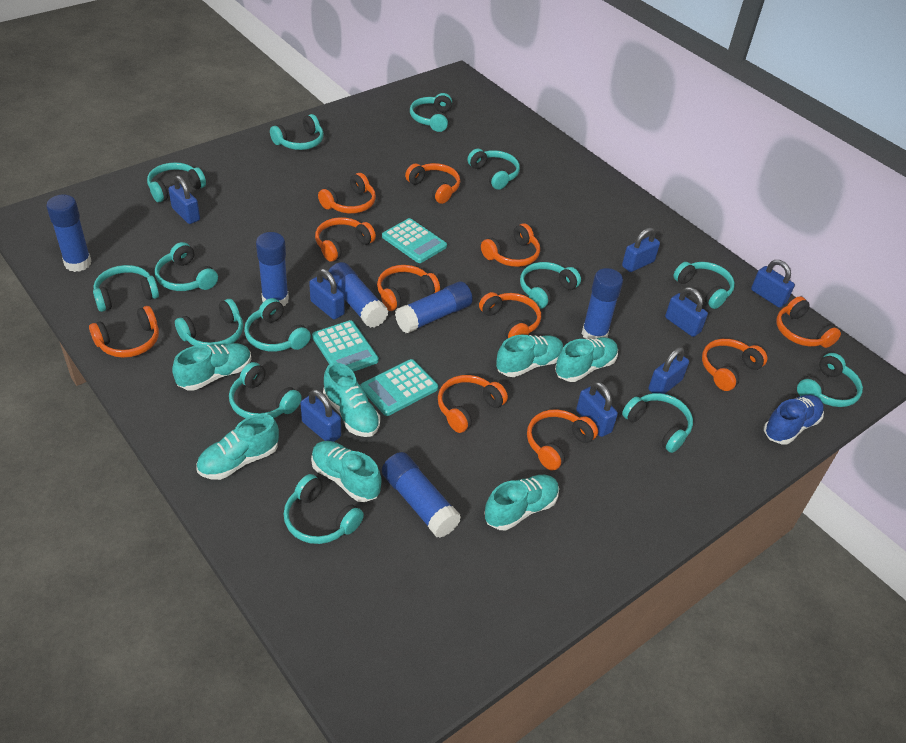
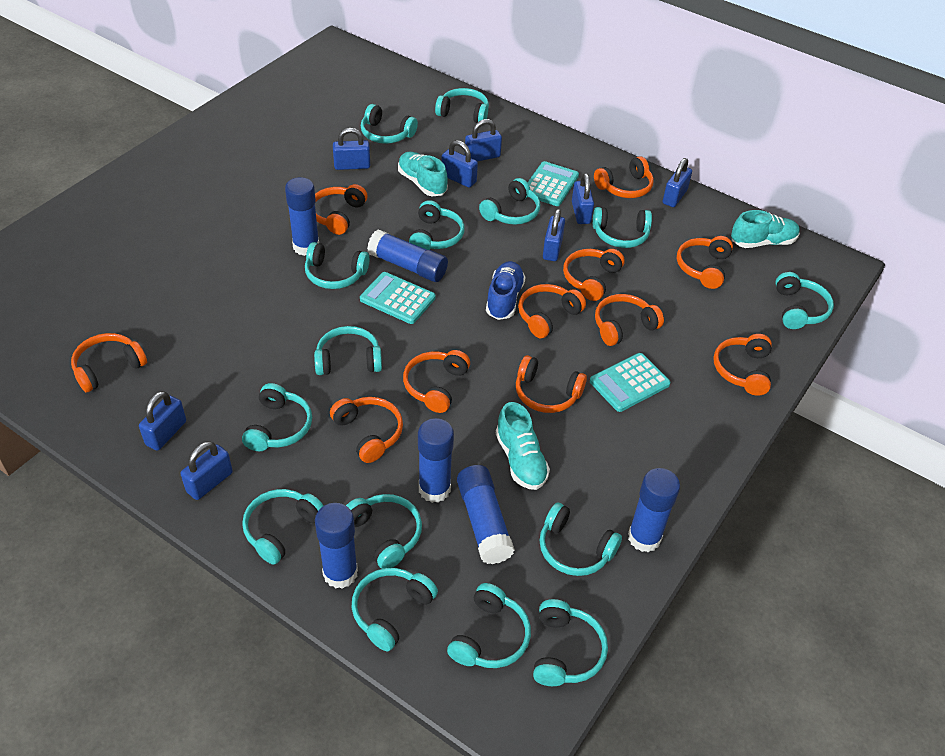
turquoise headphones: 14 -> 15
turquoise shoe: 7 -> 3

